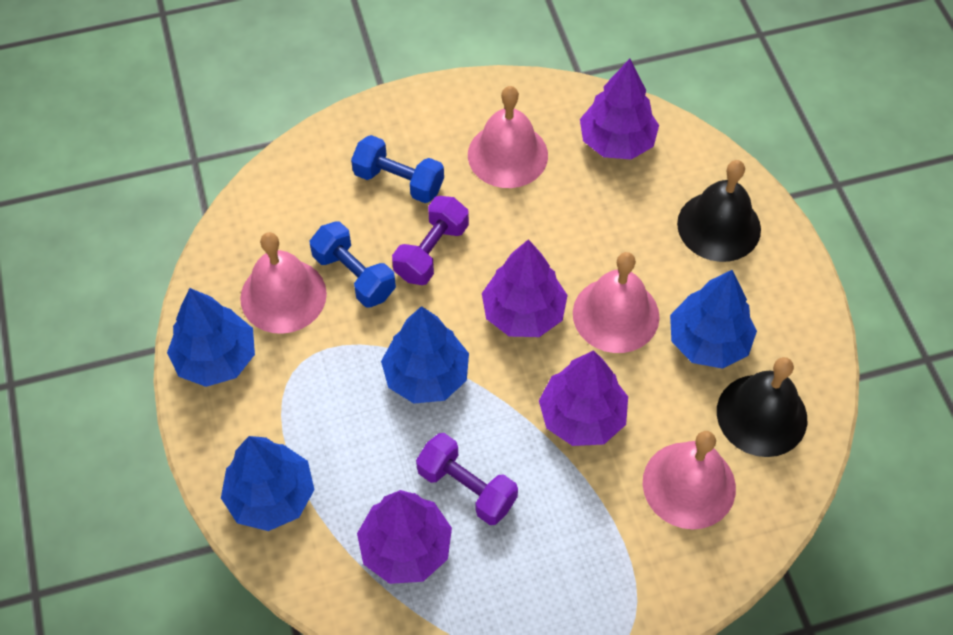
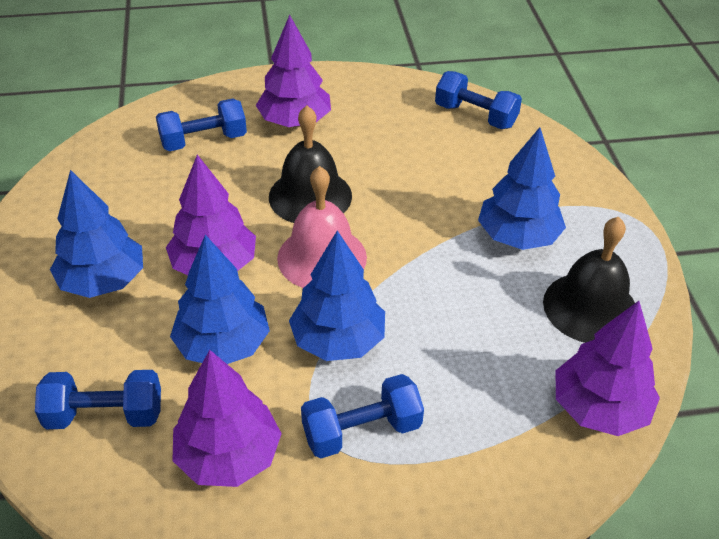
blue dumbbell: 2 -> 4
pink bell: 4 -> 1
purple dumbbell: 2 -> 0

